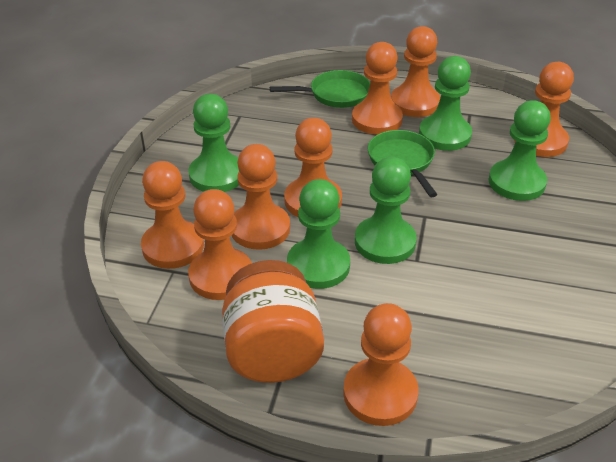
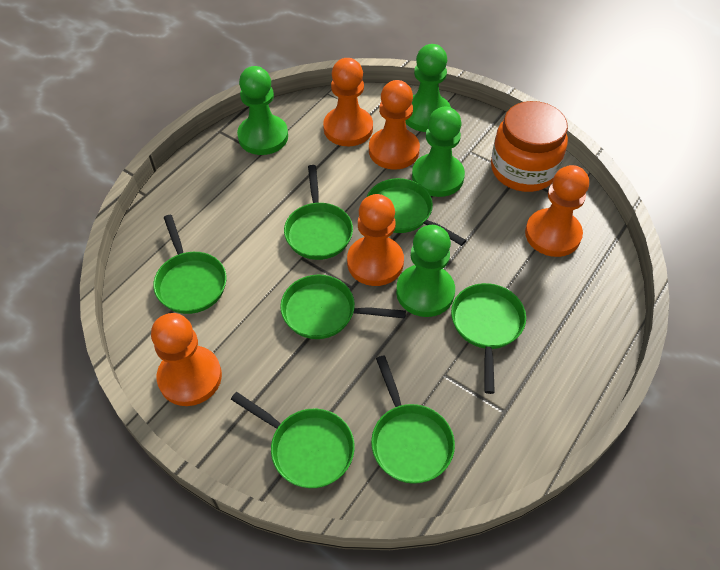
green pan: 2 -> 7
green pawn: 5 -> 4
orange pawn: 8 -> 5

